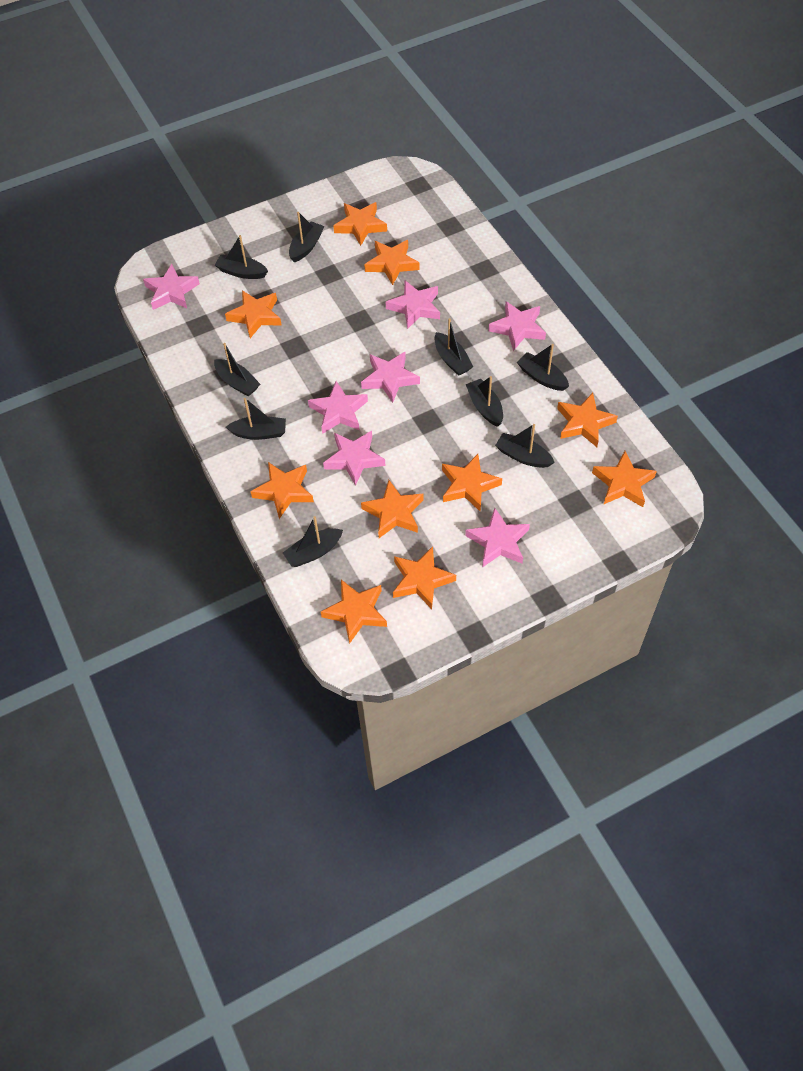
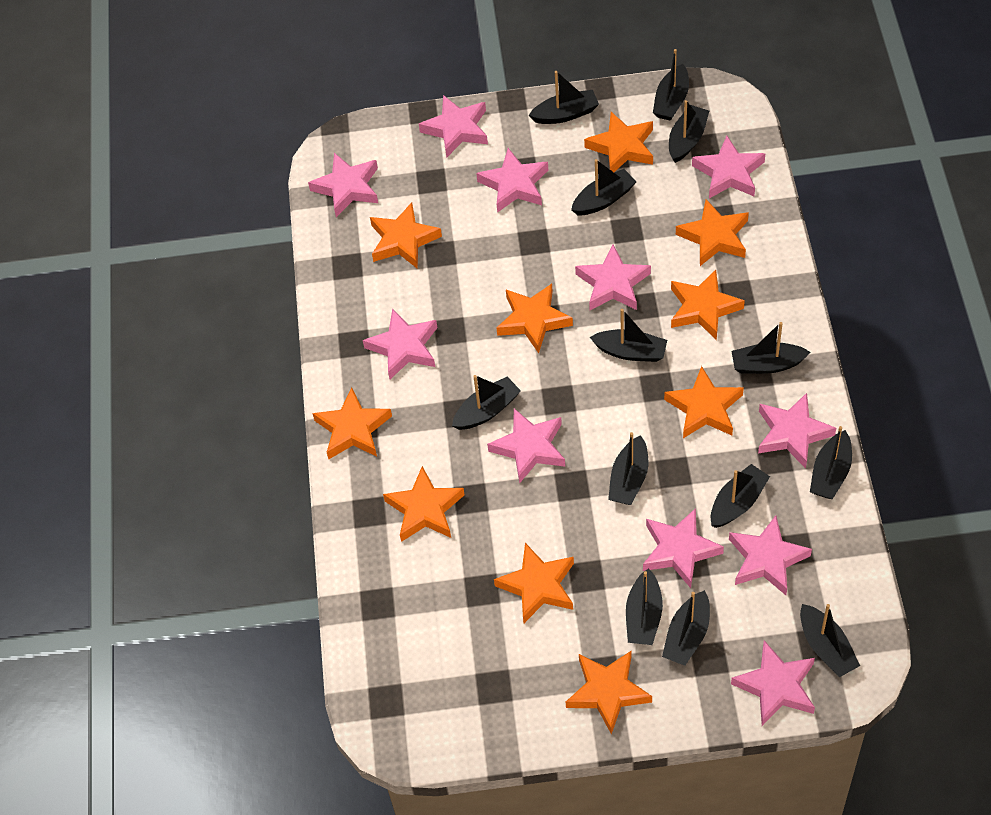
black boat: 9 -> 13
pink star: 7 -> 11

